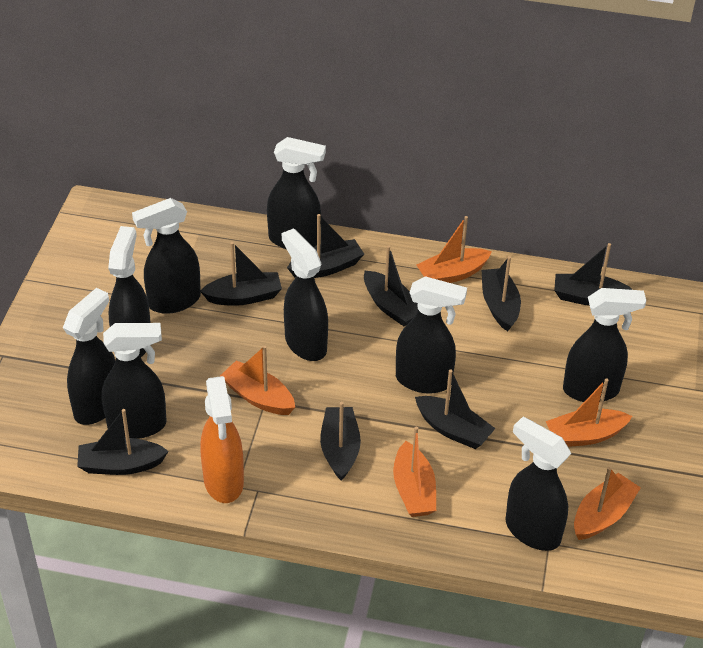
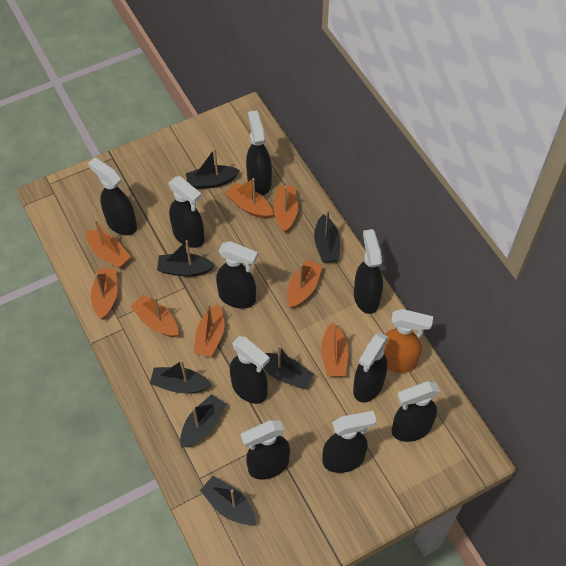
black boat: 8 -> 7
black spray bottle: 9 -> 10
orange boat: 5 -> 8

